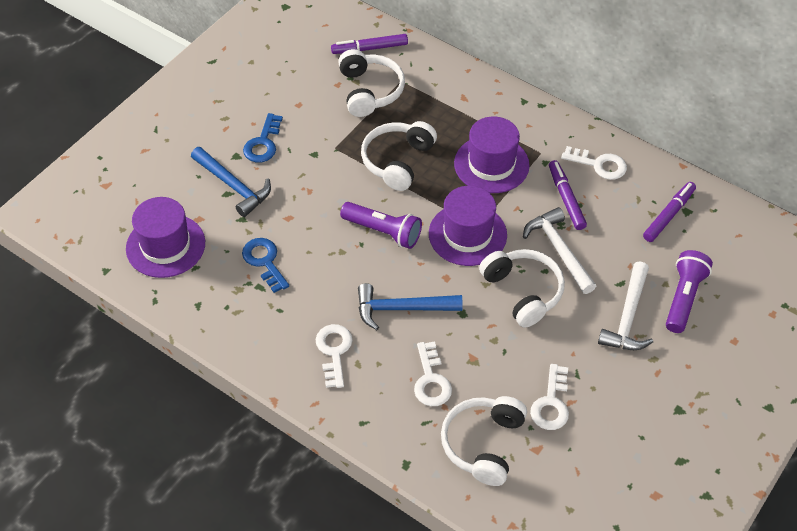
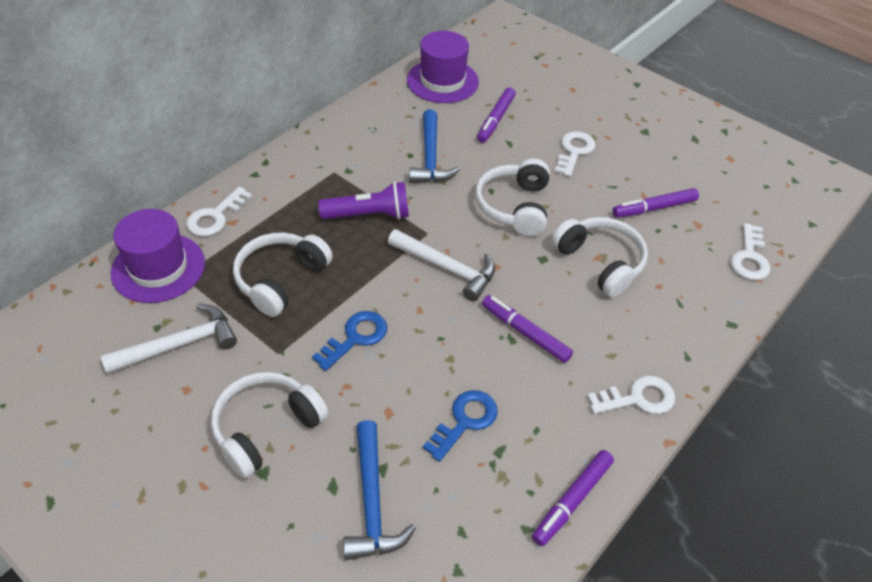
purple flashlight: 2 -> 1
purple hat: 3 -> 2
purple marker: 3 -> 4

